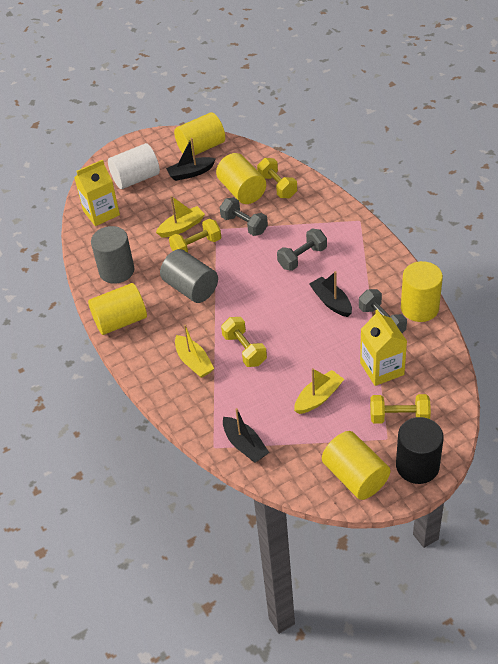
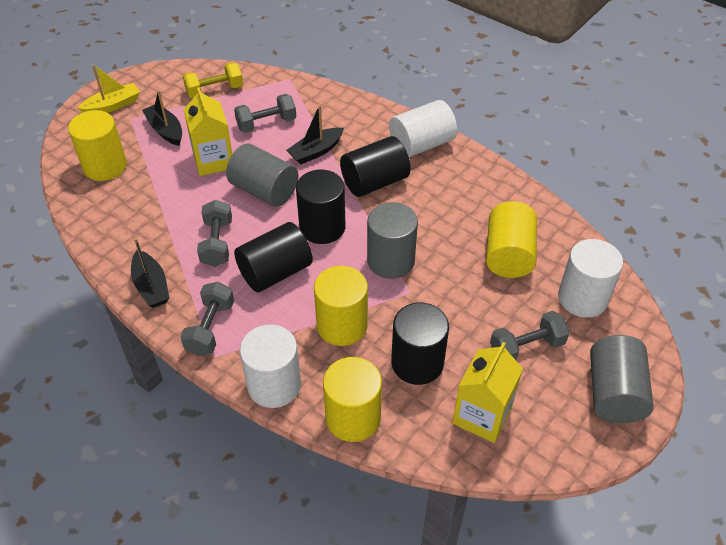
black cylinder: 1 -> 4
grey cylinder: 2 -> 3
grey dumbbell: 3 -> 4
white cylinder: 1 -> 3
yellow boat: 3 -> 1
yellow cylinder: 5 -> 4
yellow dumbbell: 4 -> 1

